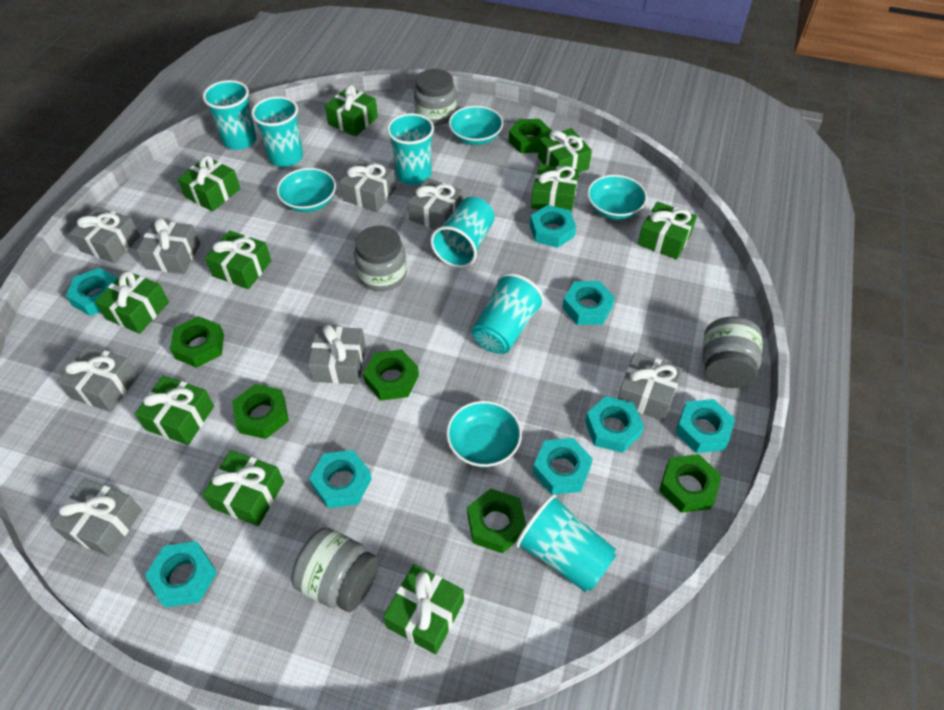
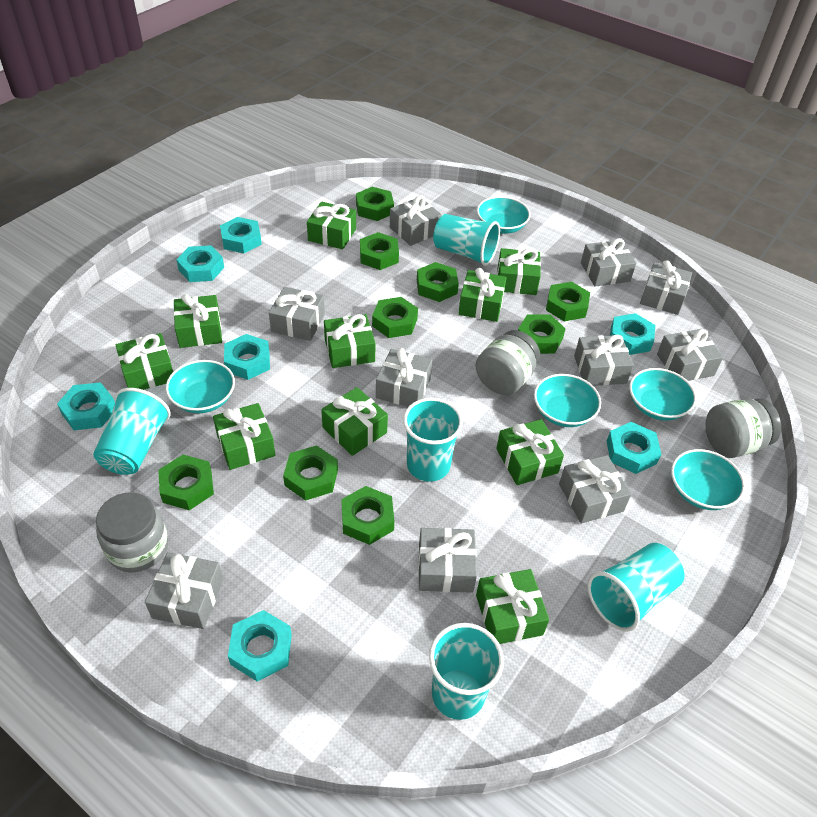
green nut: 6 -> 9
grey gift: 8 -> 10
grey jar: 4 -> 3
turquoise bowl: 4 -> 5
turquoise cup: 6 -> 5
turquoise nut: 8 -> 7

